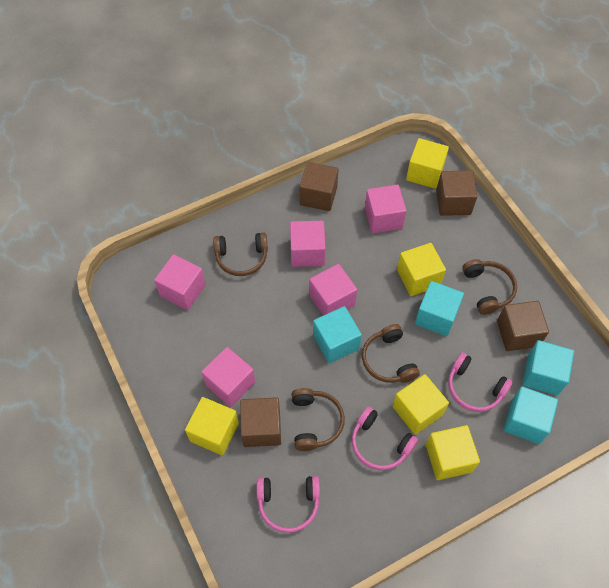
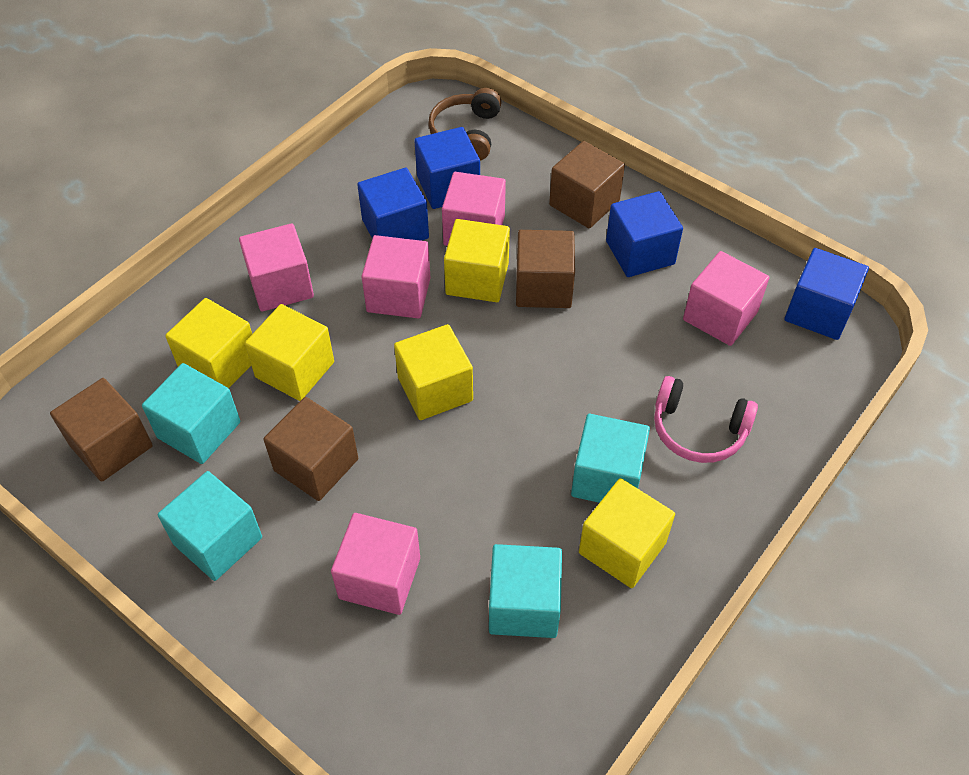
blue cube: 0 -> 4
brown headphones: 4 -> 1
pink headphones: 3 -> 1

